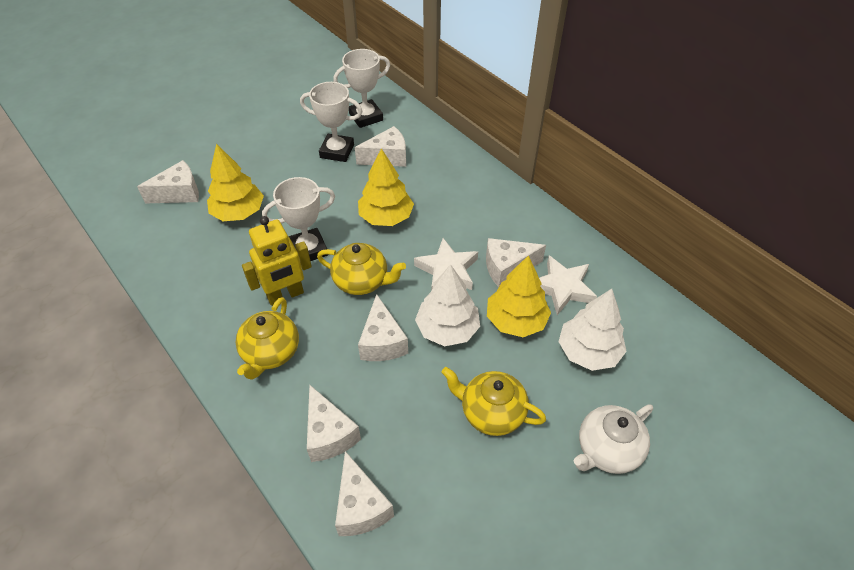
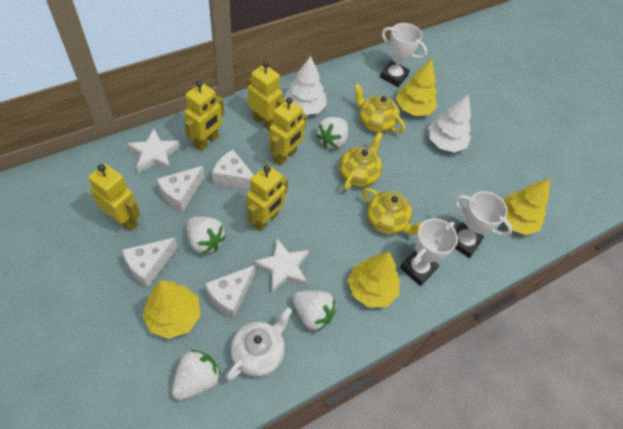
white cheese: 6 -> 4
white strawberry: 0 -> 4
yellow robot: 1 -> 5
yellow tree: 3 -> 4

